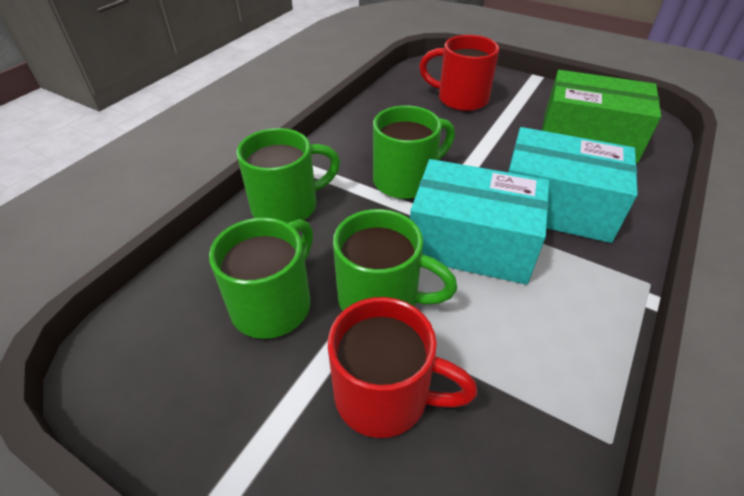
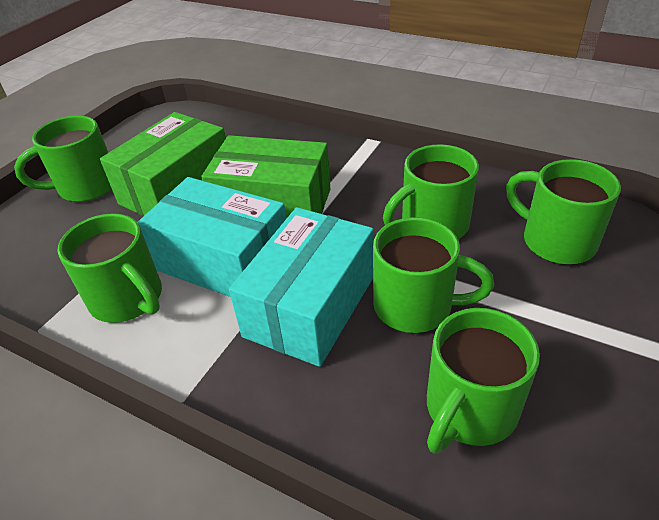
green box: 1 -> 2
green mug: 4 -> 6
red mug: 2 -> 0

